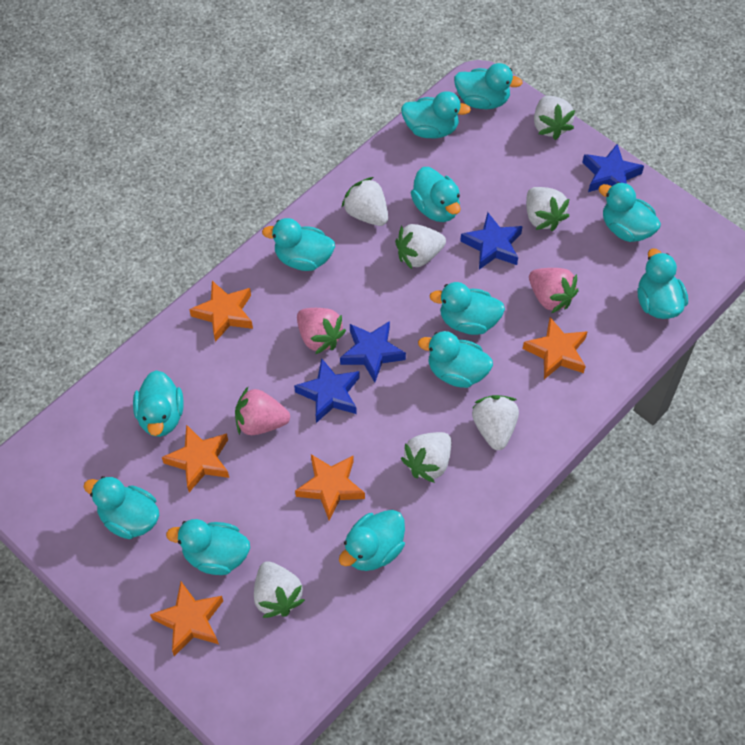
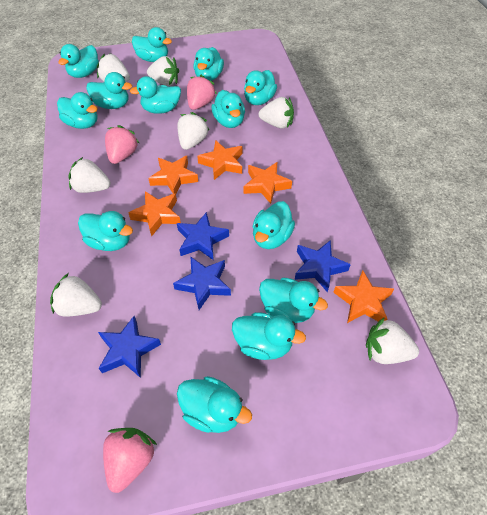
turquoise duck: 12 -> 13

